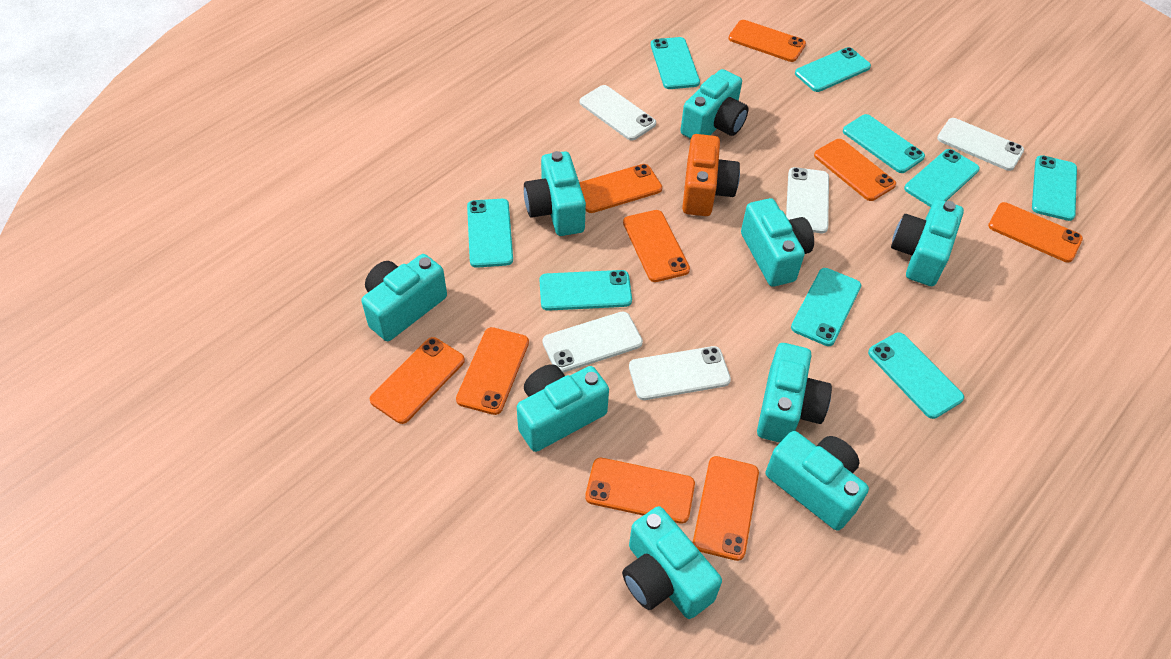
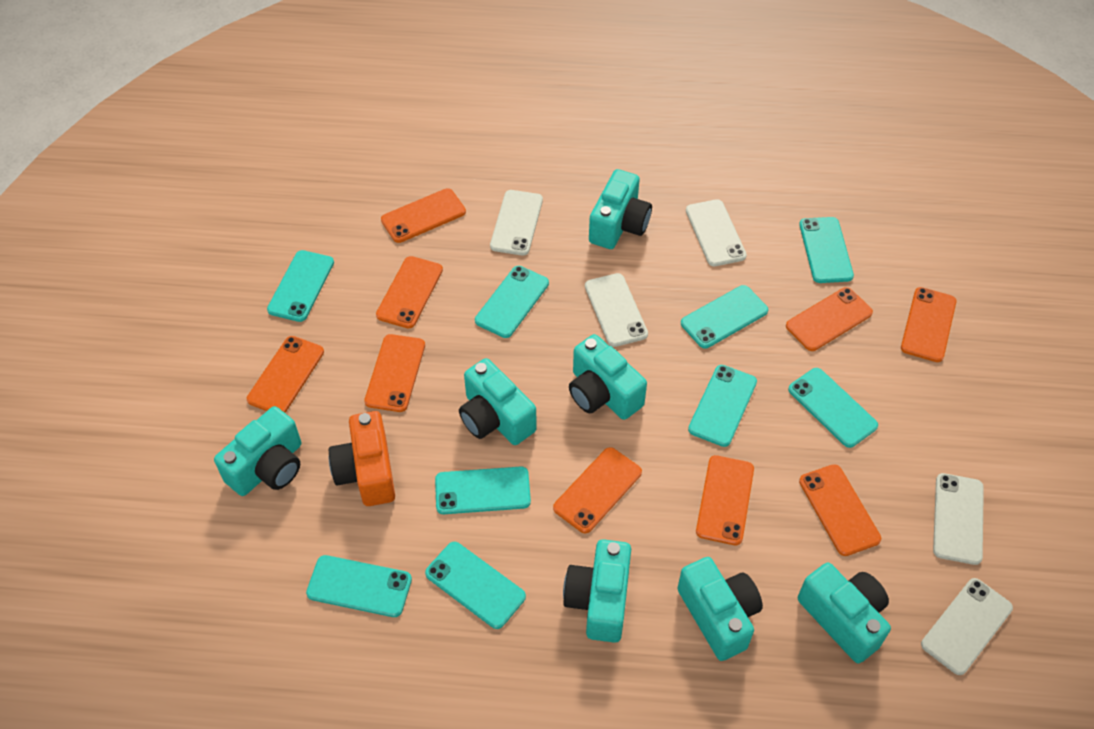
turquoise camera: 9 -> 7

